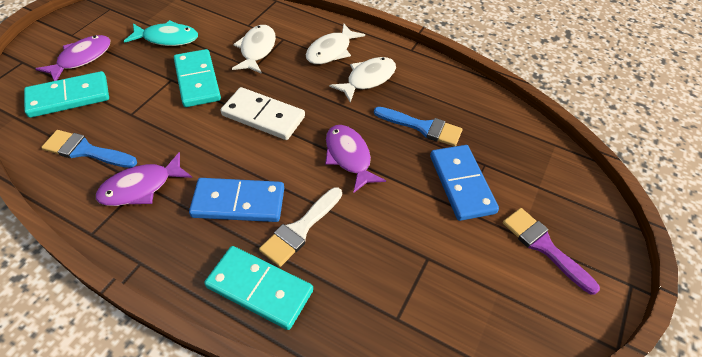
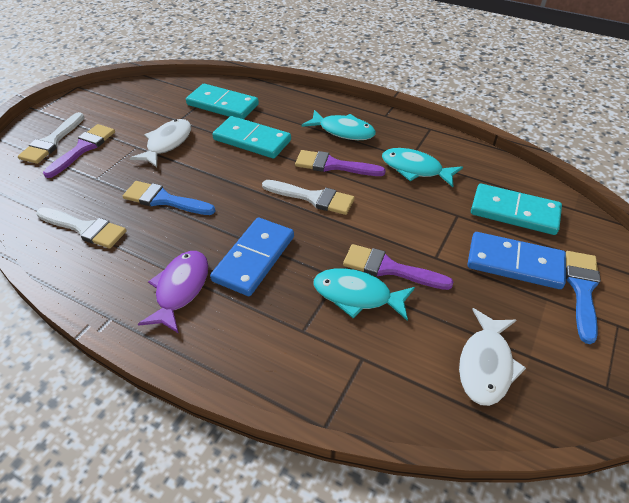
purple brush: 1 -> 3
purple fish: 3 -> 1
turquoise fish: 1 -> 3
white brush: 1 -> 3
white domino: 1 -> 0
white fish: 3 -> 2

